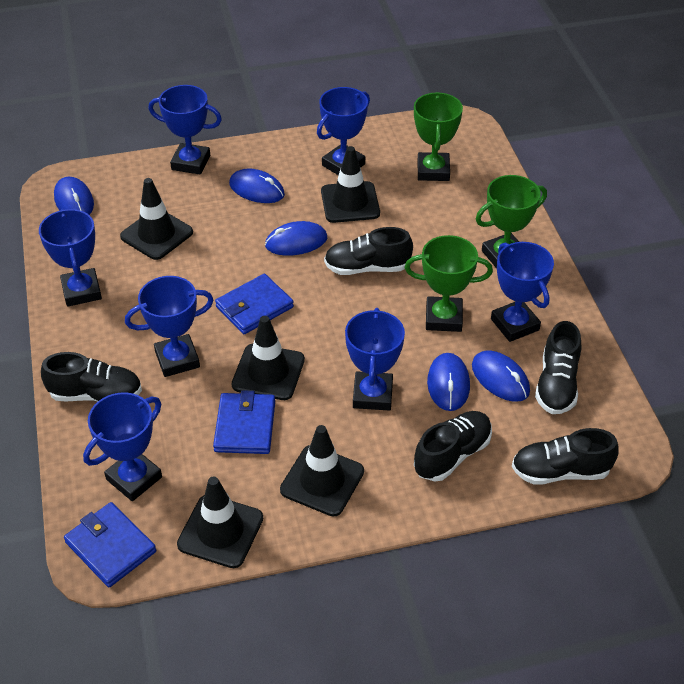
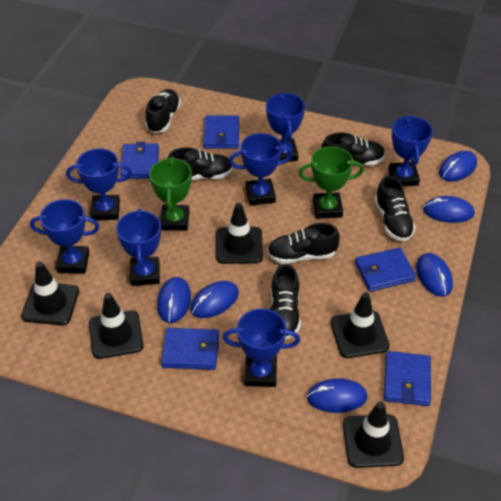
black shoe: 5 -> 6
blue mouse: 5 -> 6
blue wallet: 3 -> 5
green trophy: 3 -> 2

